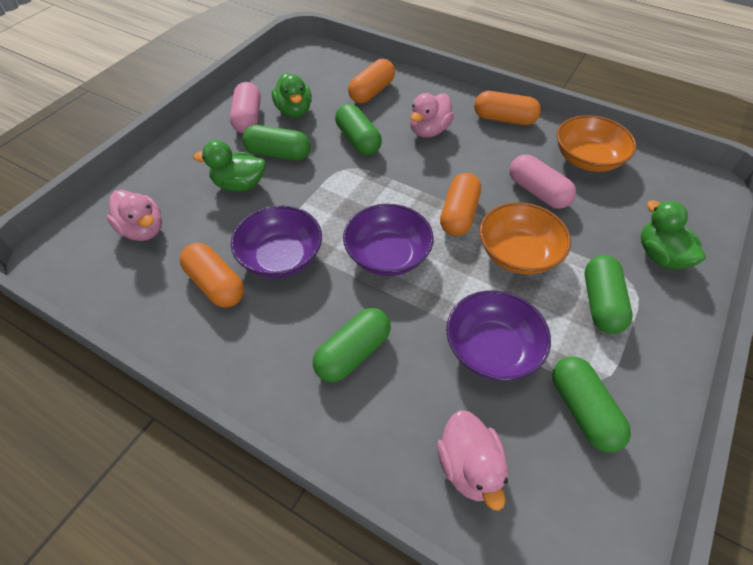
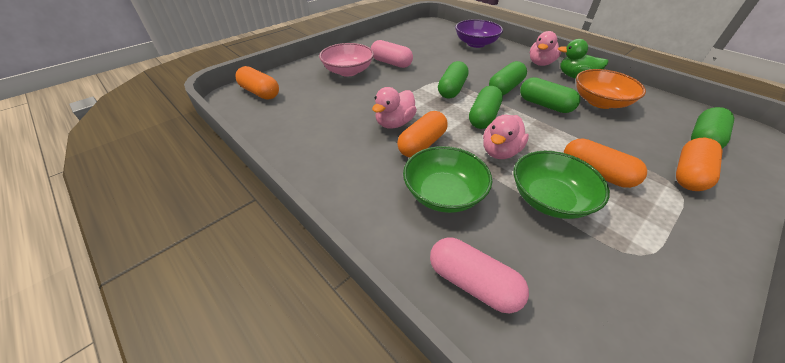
green bowl: 0 -> 2
green duck: 3 -> 1
orange bowl: 2 -> 1
pink bowl: 0 -> 1
purple bowl: 3 -> 1

